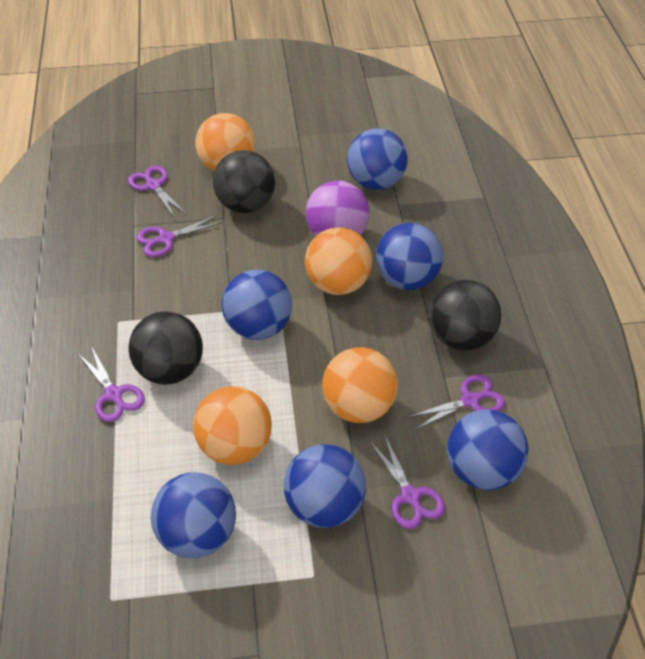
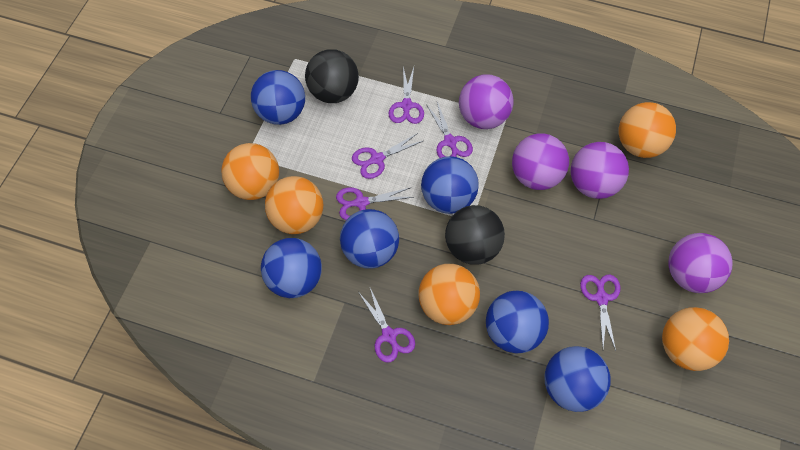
black ball: 3 -> 2
orange ball: 4 -> 5
purple ball: 1 -> 4
purple scissors: 5 -> 6

